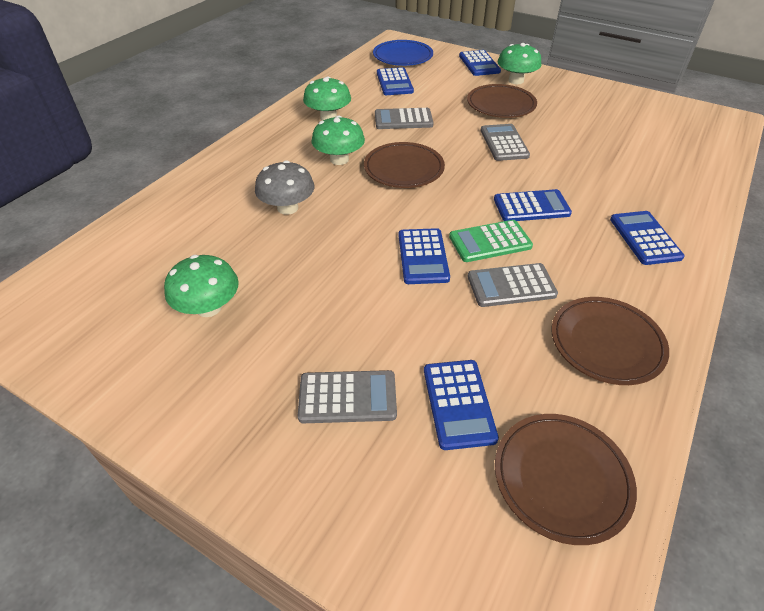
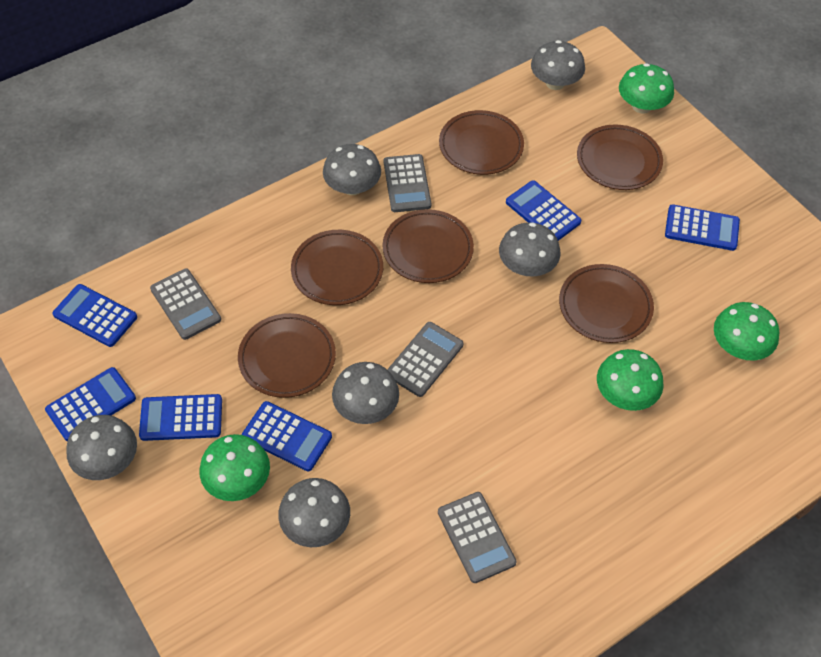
blue plate: 1 -> 0
brown plate: 4 -> 6
green calculator: 1 -> 0
grey mushroom: 1 -> 6

